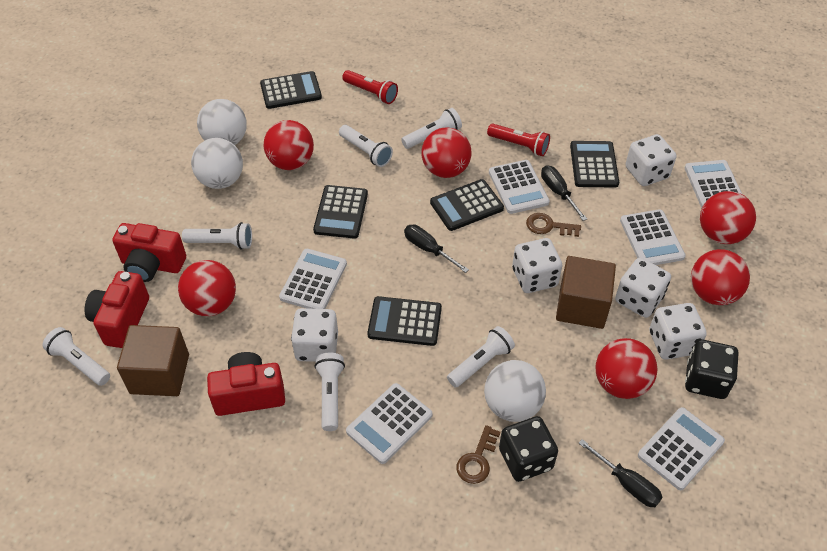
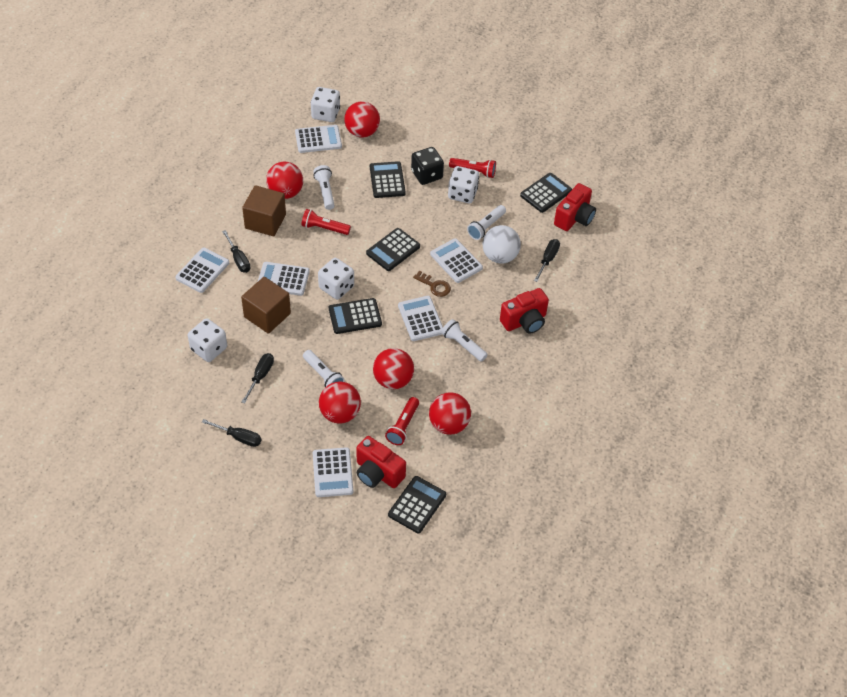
black dice: 2 -> 1
black screwdriver: 3 -> 4
brown key: 2 -> 1
red ball: 6 -> 5
red flashlight: 2 -> 3
white ball: 3 -> 1
white dice: 5 -> 4
white flashlight: 6 -> 4

